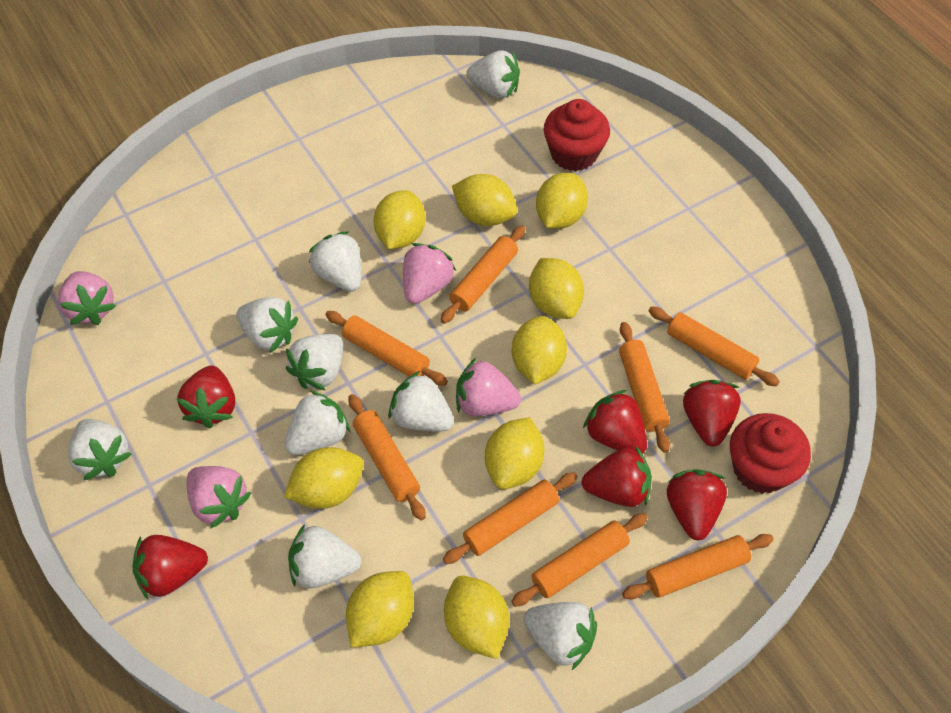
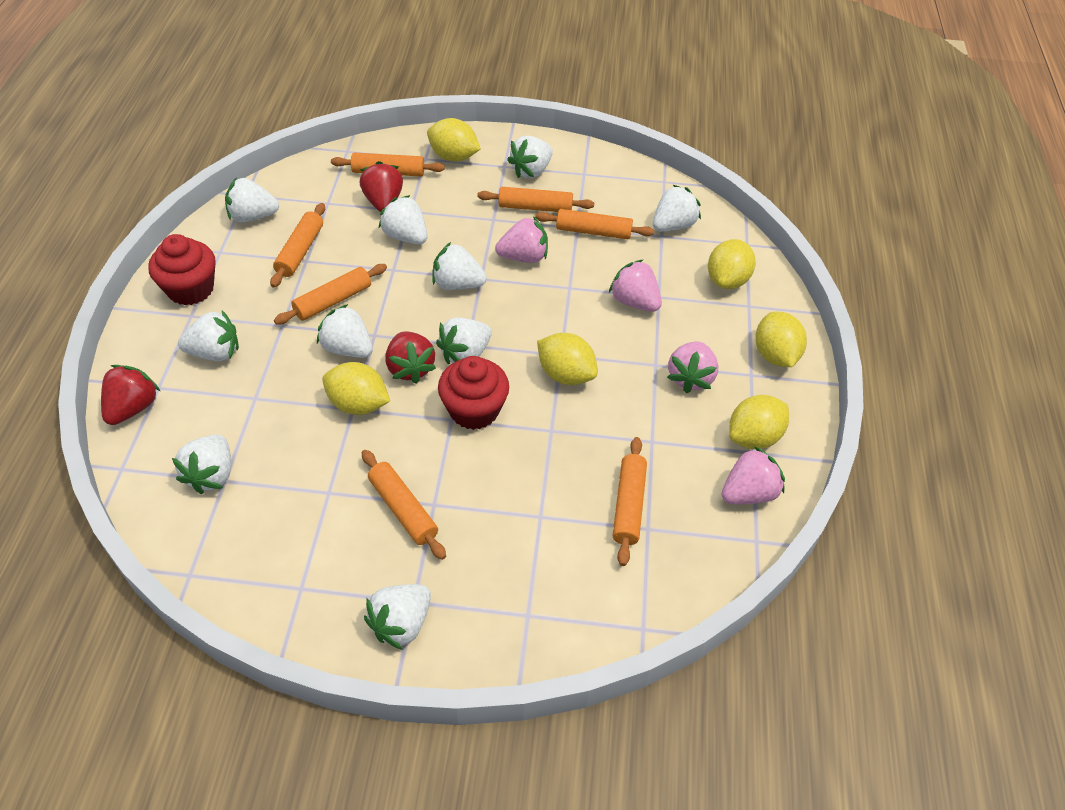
orange rolling pin: 8 -> 7
red strawberry: 6 -> 3
white strawberry: 9 -> 10
yellow lemon: 9 -> 6

